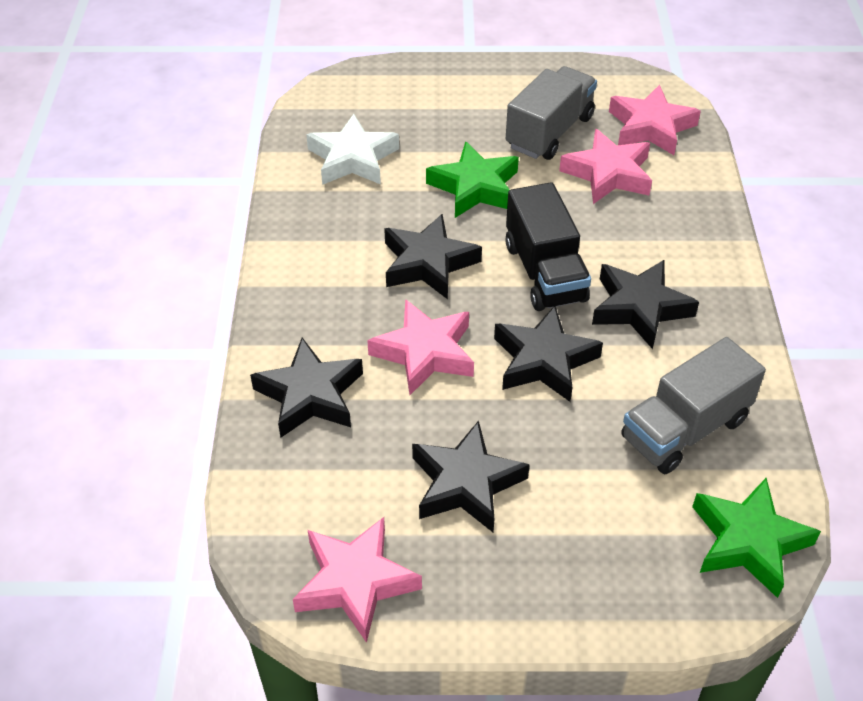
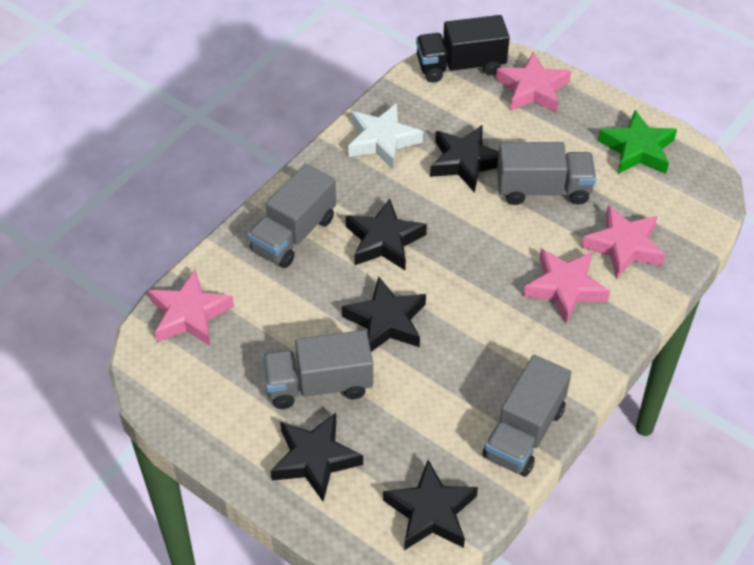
green star: 2 -> 1
grey truck: 2 -> 4

